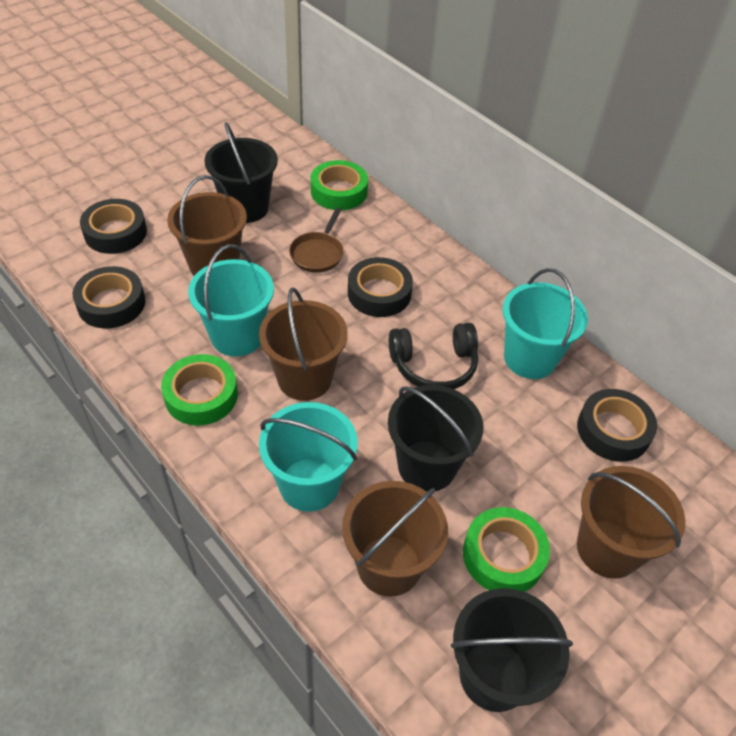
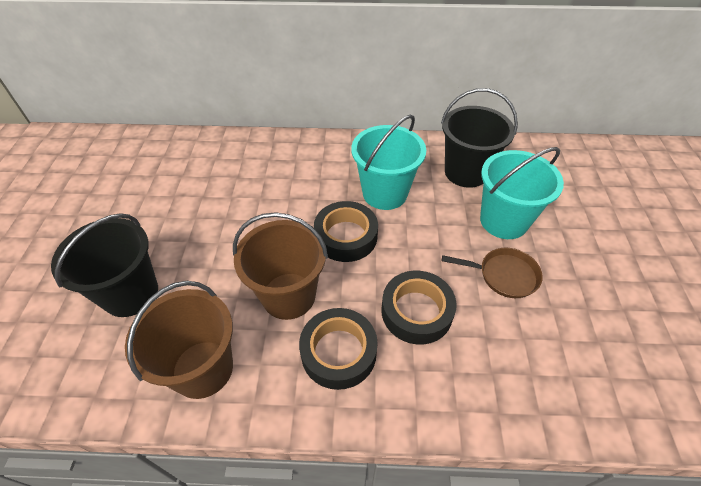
black bucket: 3 -> 2
black headphones: 1 -> 0
black tape: 4 -> 3
brown bucket: 4 -> 2
green tape: 3 -> 0
turquoise bucket: 3 -> 2

